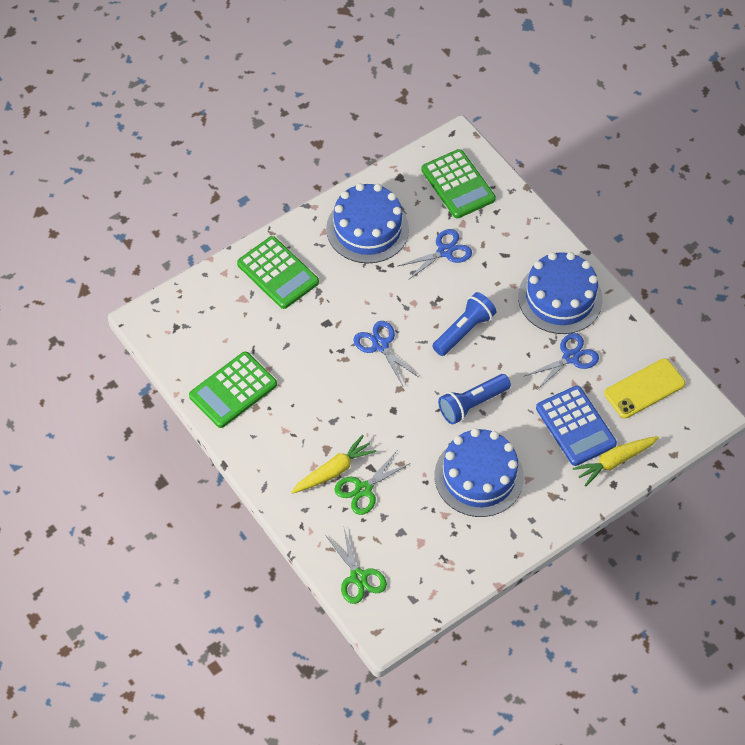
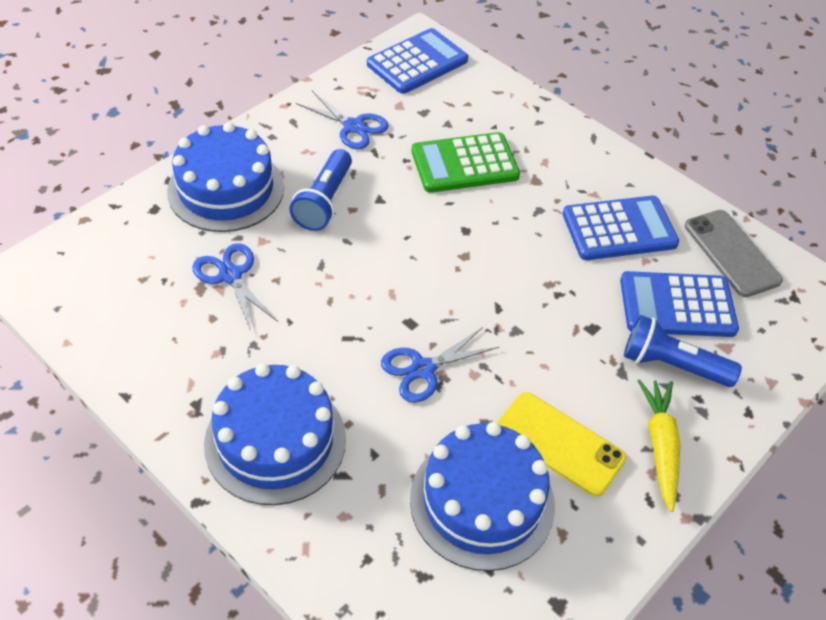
blue calculator: 1 -> 3
green calculator: 3 -> 1
green scissors: 2 -> 0
grey phone: 0 -> 1
yellow carrot: 2 -> 1

